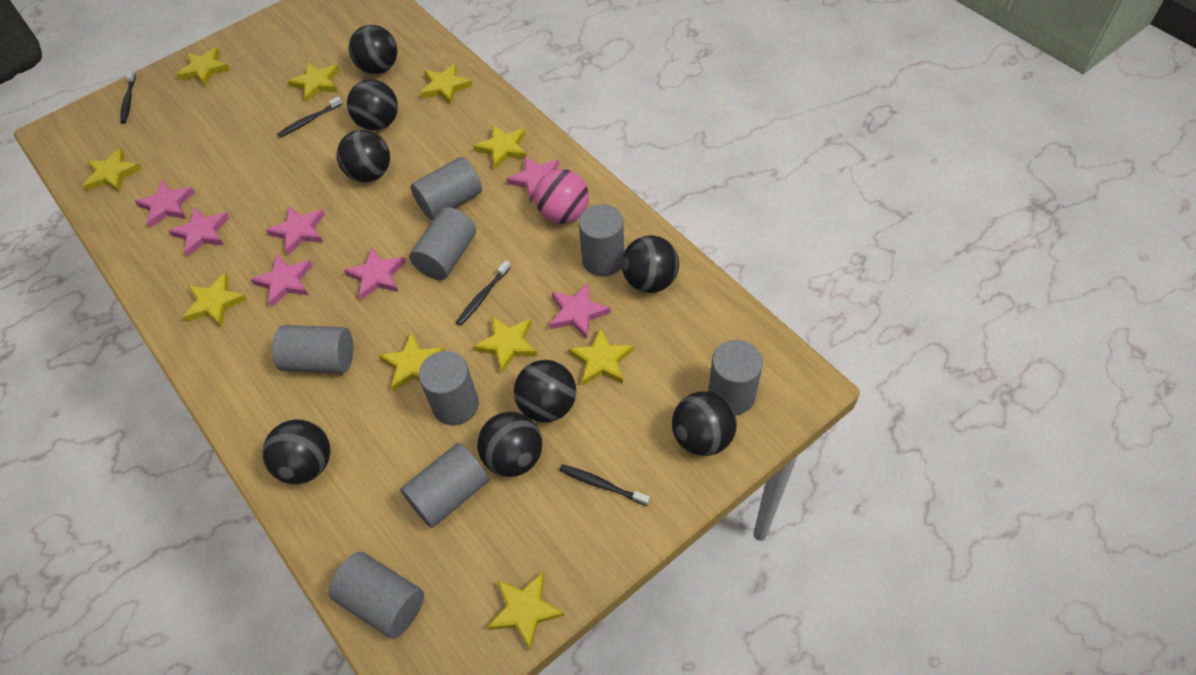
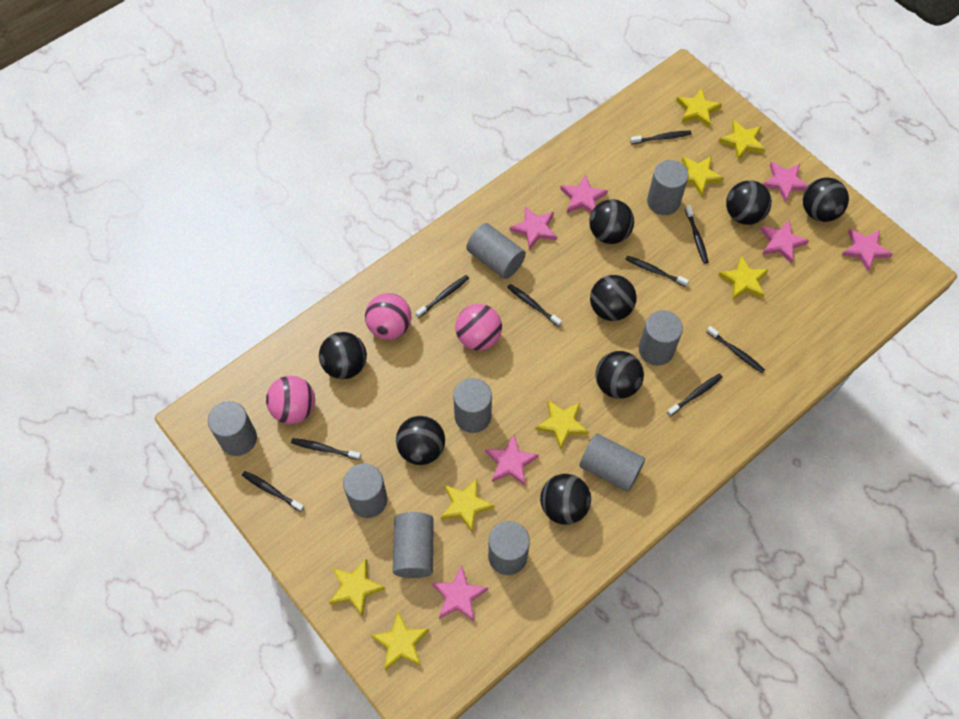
black toothbrush: 4 -> 9
grey cylinder: 8 -> 9
pink ball: 1 -> 3
yellow star: 10 -> 8

